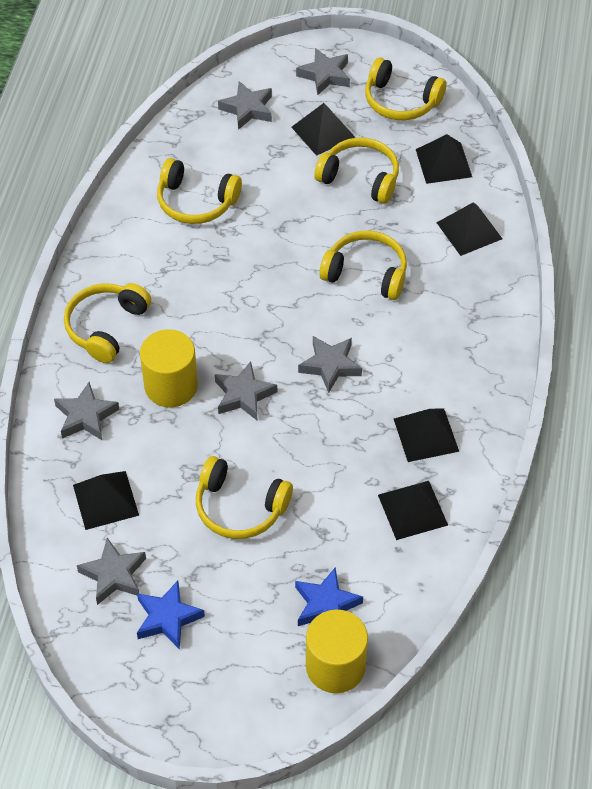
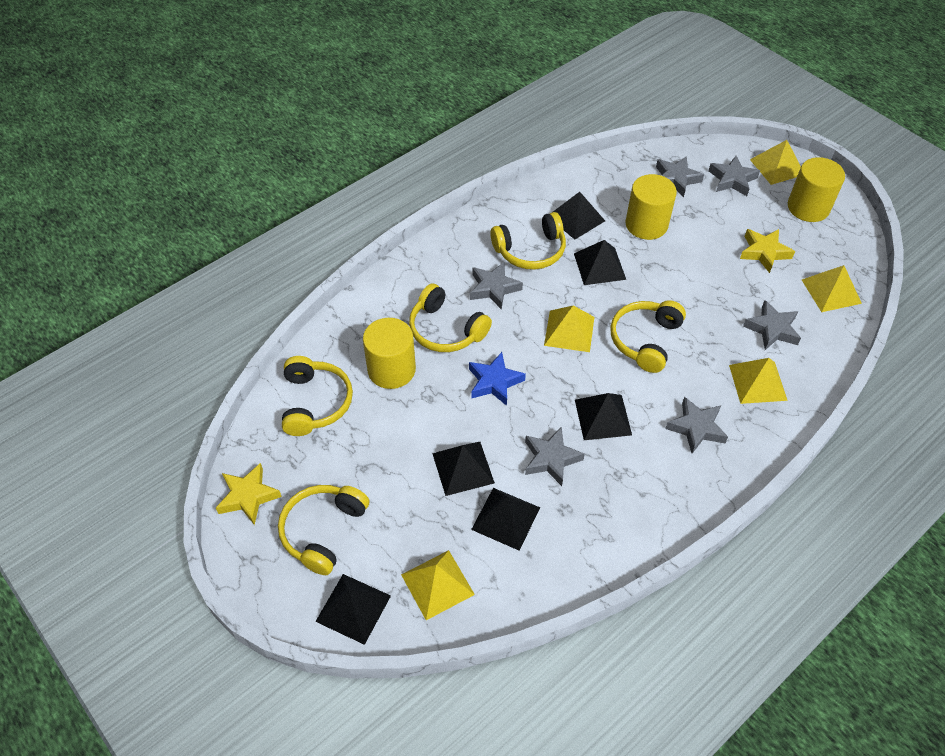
blue star: 2 -> 1
yellow cylinder: 2 -> 3
yellow headphones: 6 -> 5
yellow pyramid: 0 -> 5
yellow star: 0 -> 2

